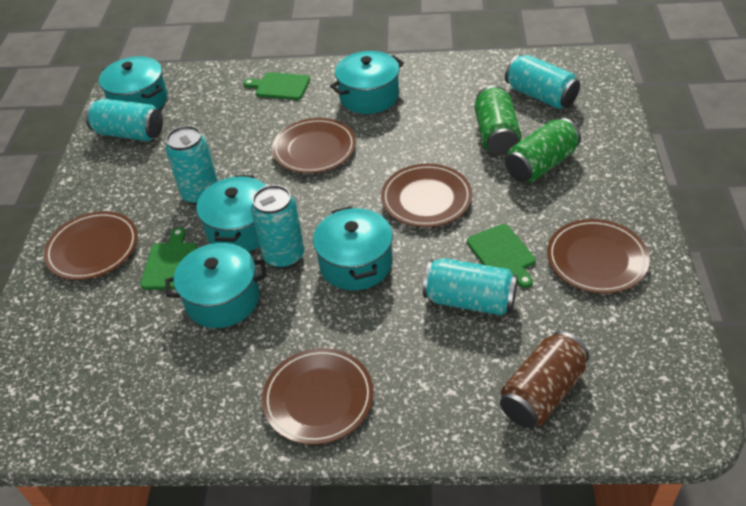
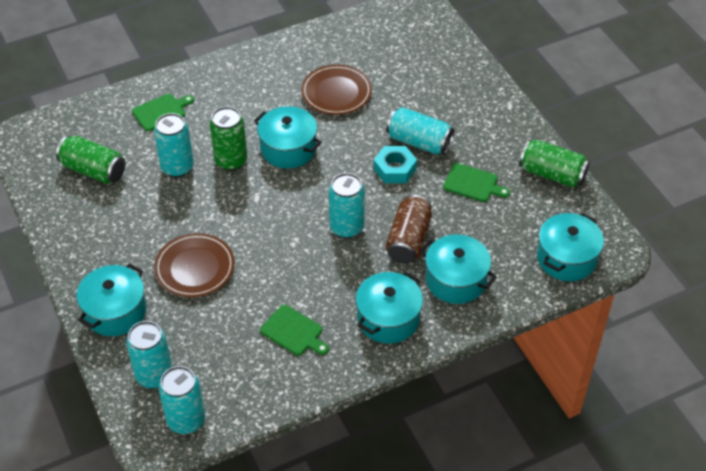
brown plate: 5 -> 2
green can: 2 -> 3
turquoise nut: 0 -> 1

